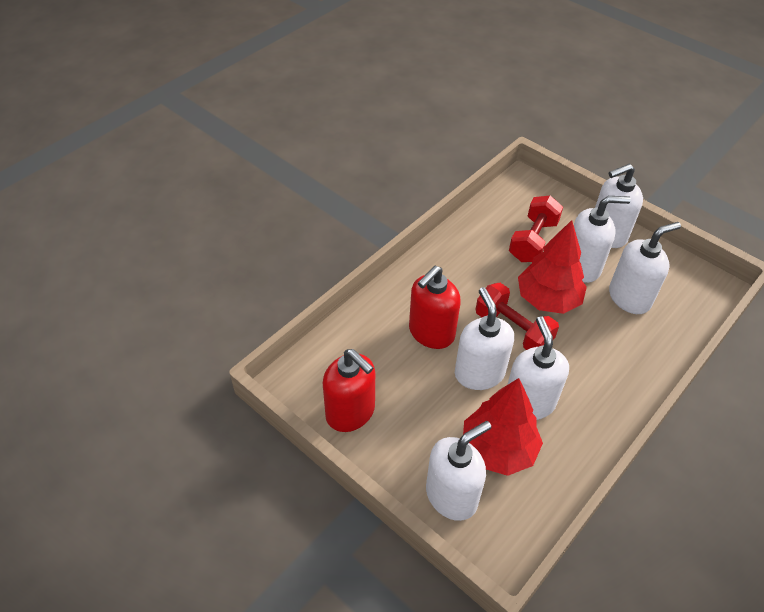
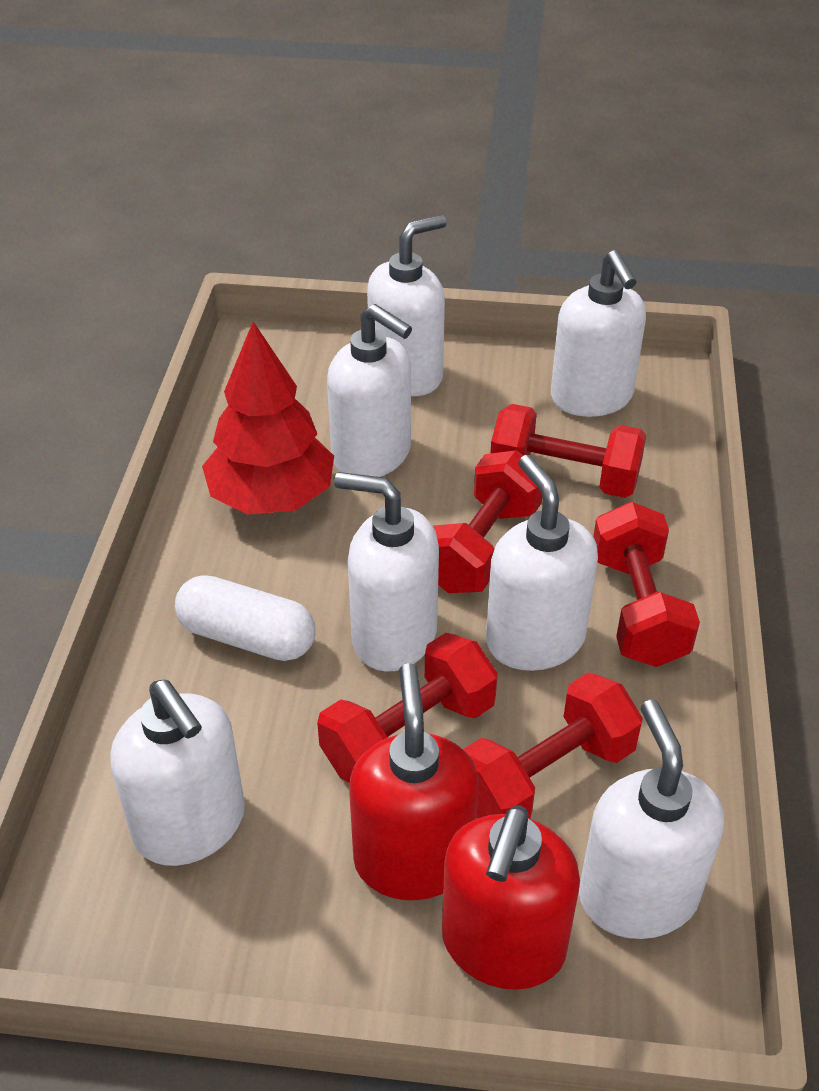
red dumbbell: 2 -> 5
red tree: 2 -> 1
white capsule: 0 -> 1
white soap dispenser: 6 -> 7

